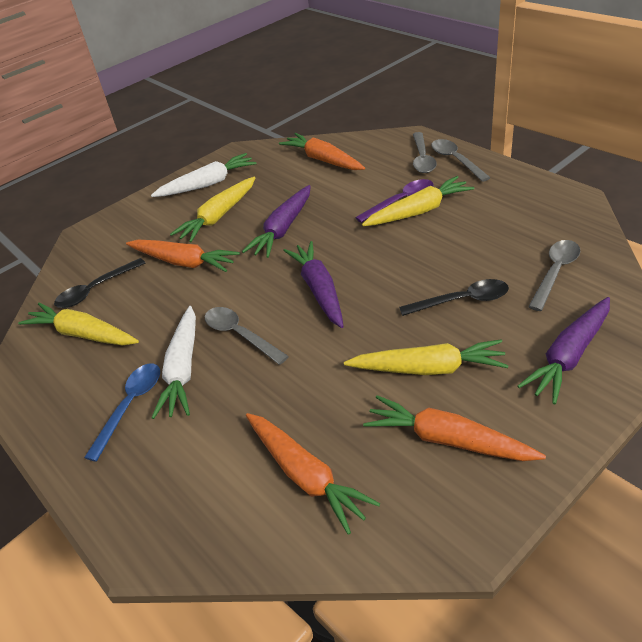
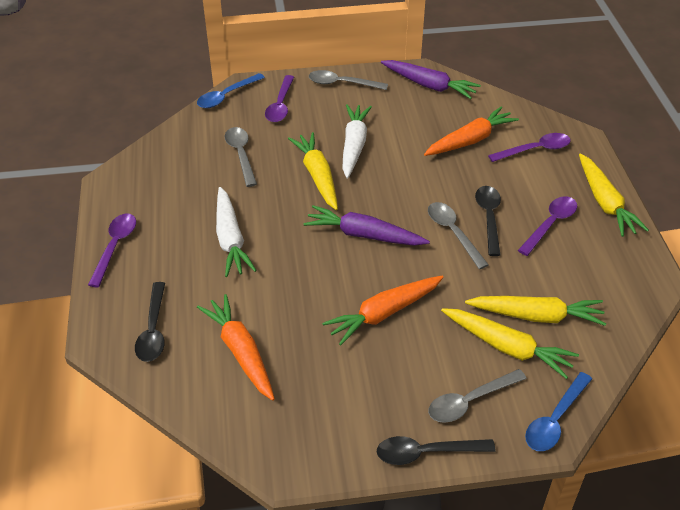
black spoon: 2 -> 3
blue spoon: 1 -> 2
orange carrot: 4 -> 3
purple carrot: 3 -> 2
purple spoon: 1 -> 4

